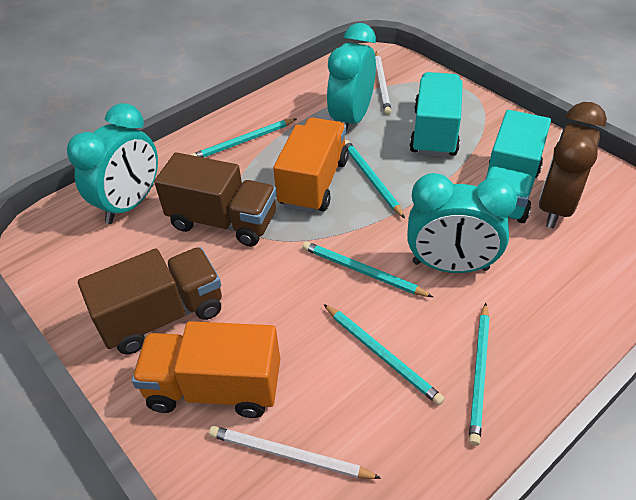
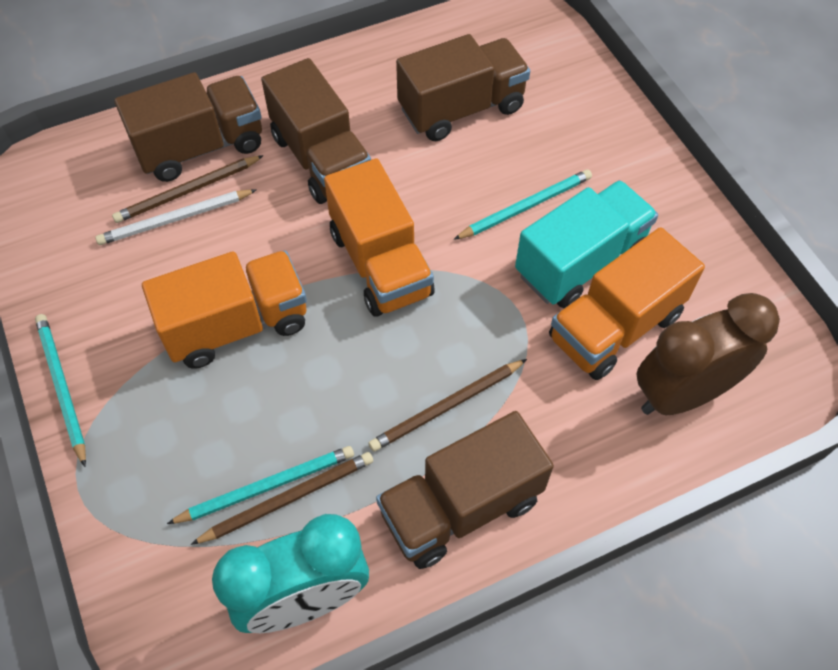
brown pencil: 0 -> 3
brown truck: 2 -> 4
orange truck: 2 -> 3
turquoise clock: 3 -> 1
turquoise pencil: 5 -> 3
turquoise truck: 2 -> 1
white pencil: 2 -> 1

